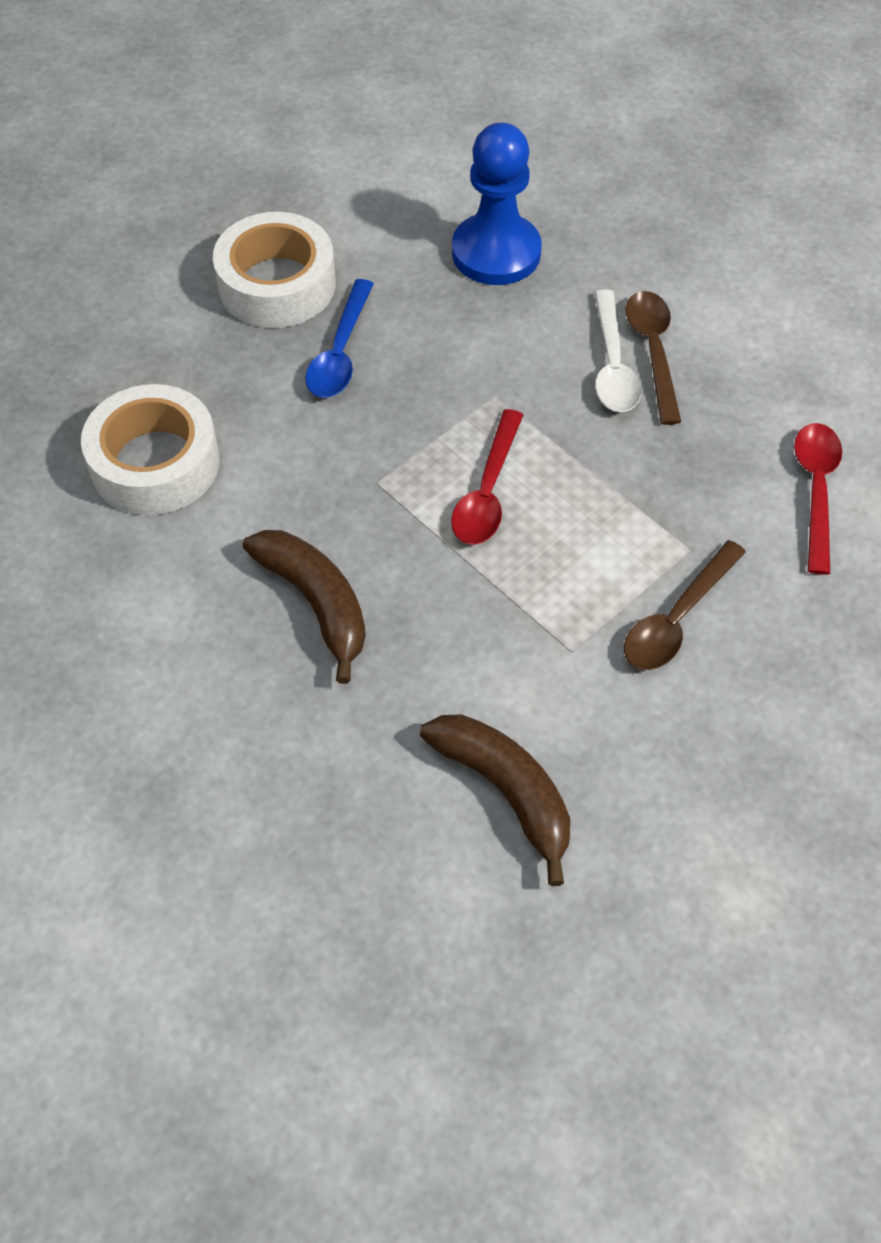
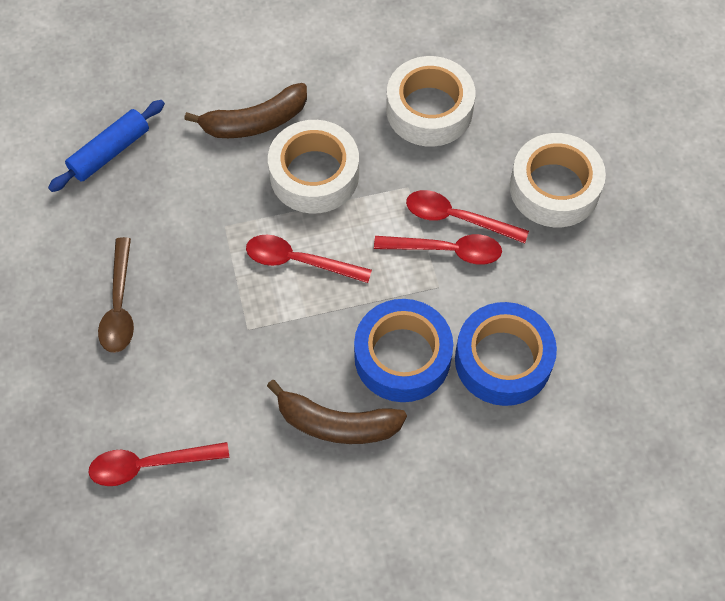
blue pawn: 1 -> 0
blue rolling pin: 0 -> 1
blue spoon: 1 -> 0
blue tape: 0 -> 2
brown spoon: 2 -> 1
red spoon: 2 -> 4
white spoon: 1 -> 0
white tape: 2 -> 3

